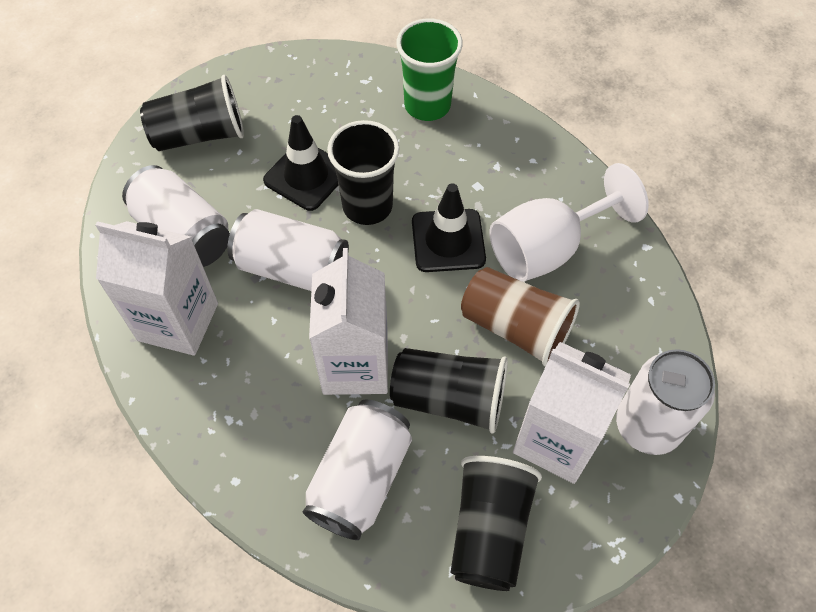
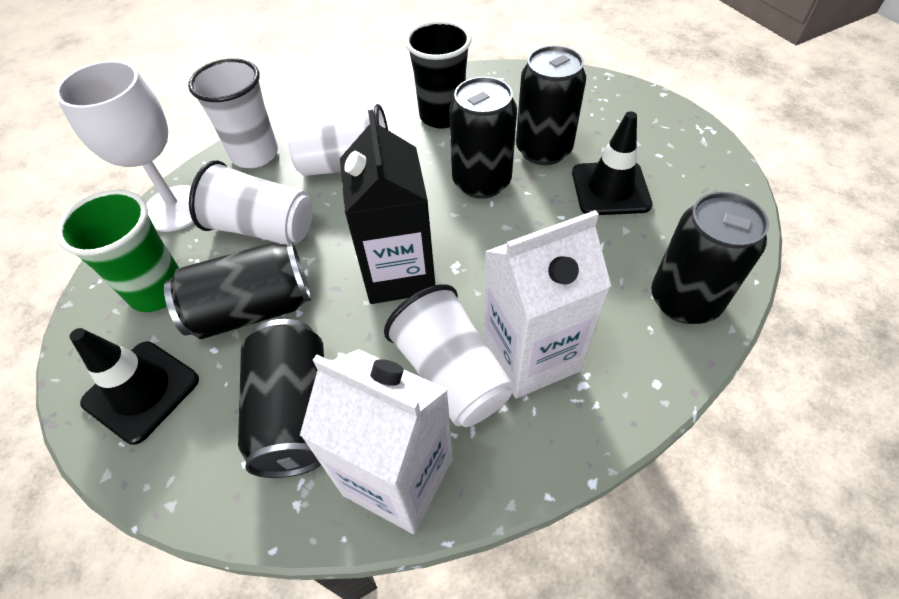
black can: 0 -> 5
black carton: 0 -> 1
black cup: 4 -> 1
brown cup: 1 -> 0
white can: 4 -> 0
white carton: 3 -> 2
white cup: 0 -> 4

